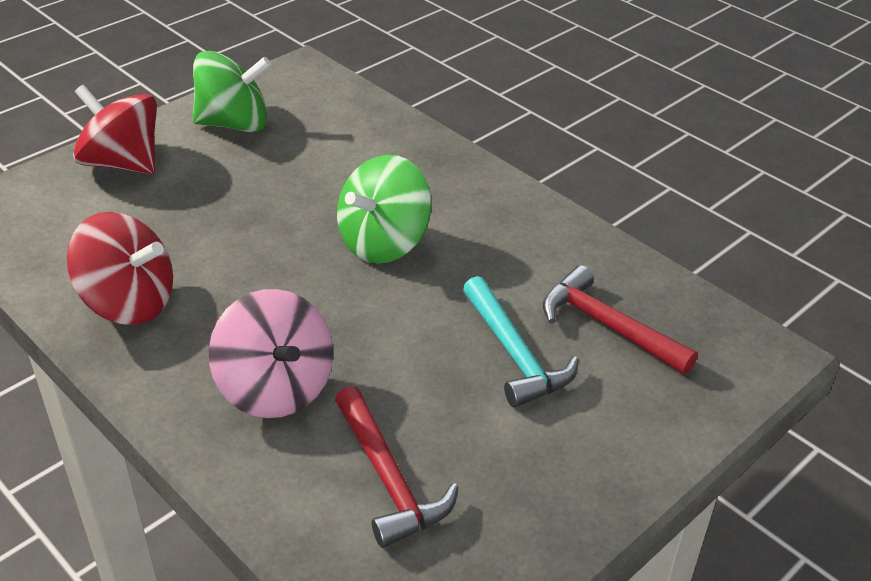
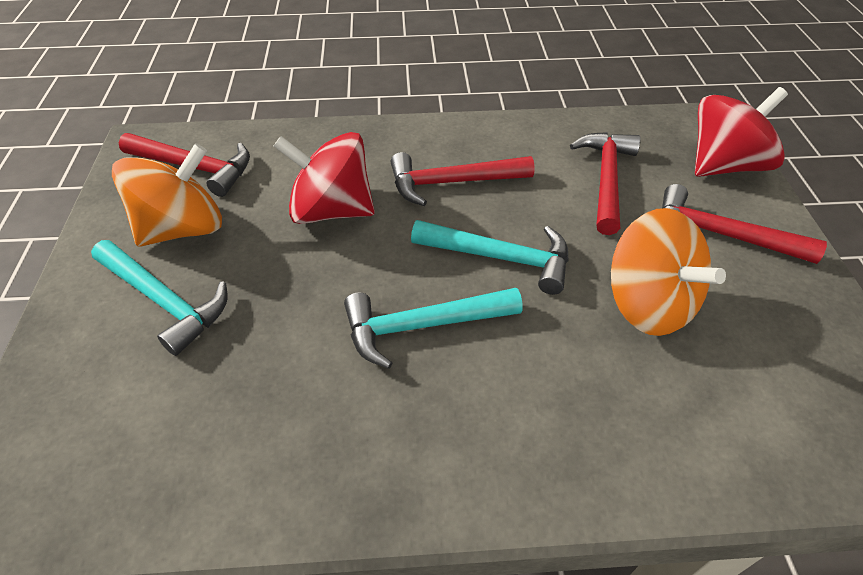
green spinning top: 2 -> 0
orange spinning top: 0 -> 2
pink spinning top: 1 -> 0
red hammer: 2 -> 4
turquoise hammer: 1 -> 3

